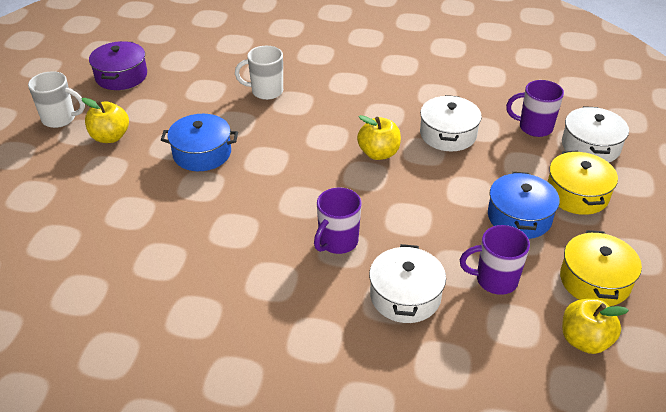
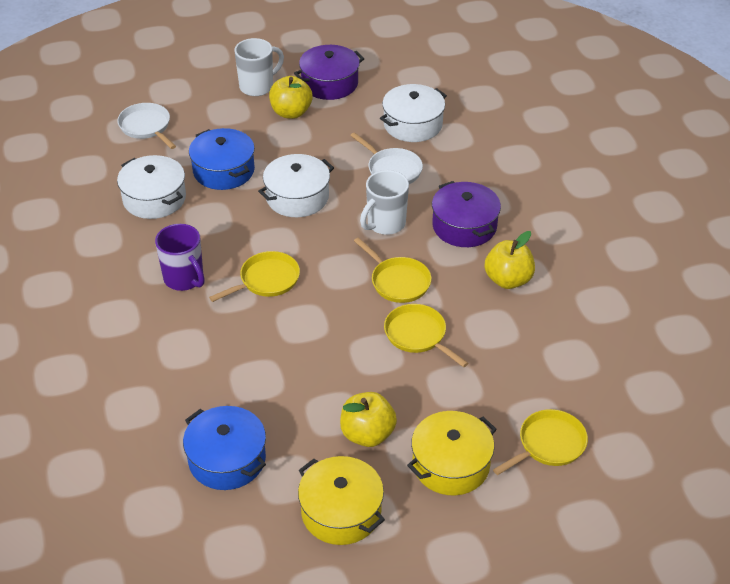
purple mug: 3 -> 1
purple pot: 1 -> 2
white pan: 0 -> 2
yellow pan: 0 -> 4

